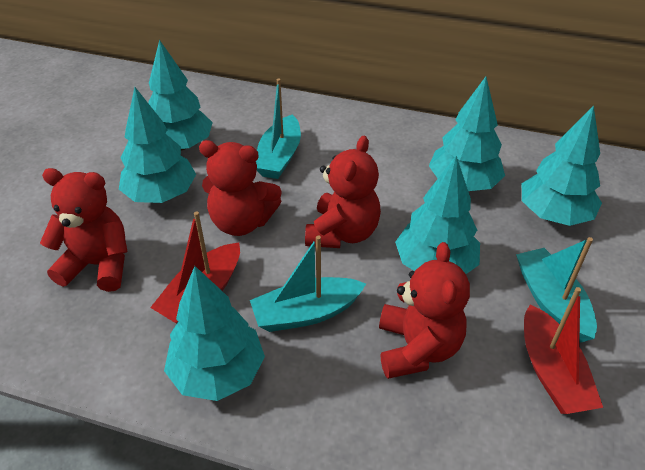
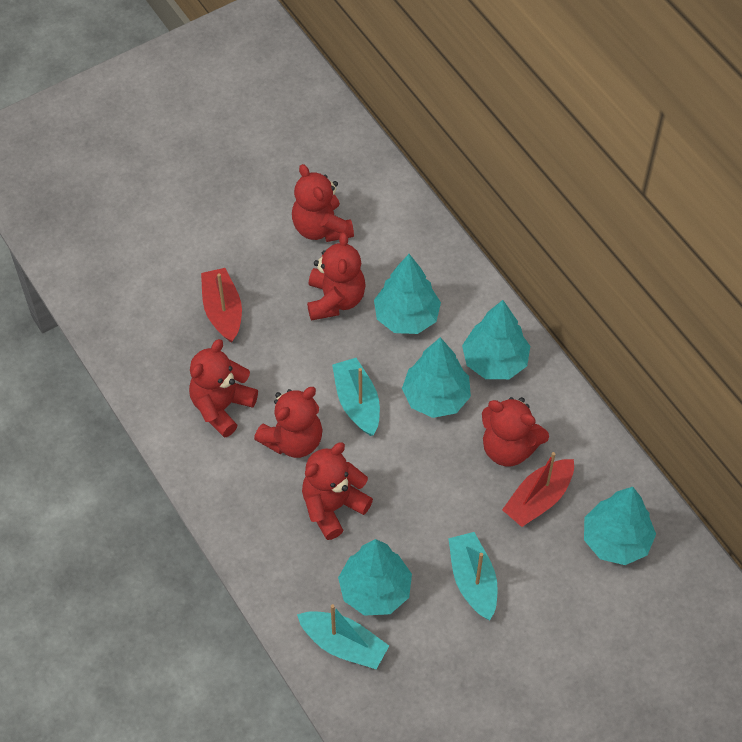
red teddy bear: 4 -> 6
turquoise tree: 6 -> 5

